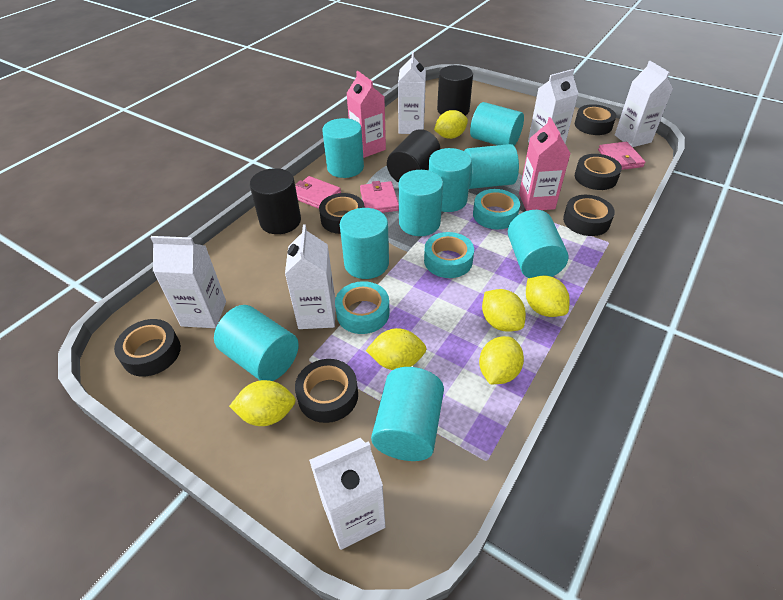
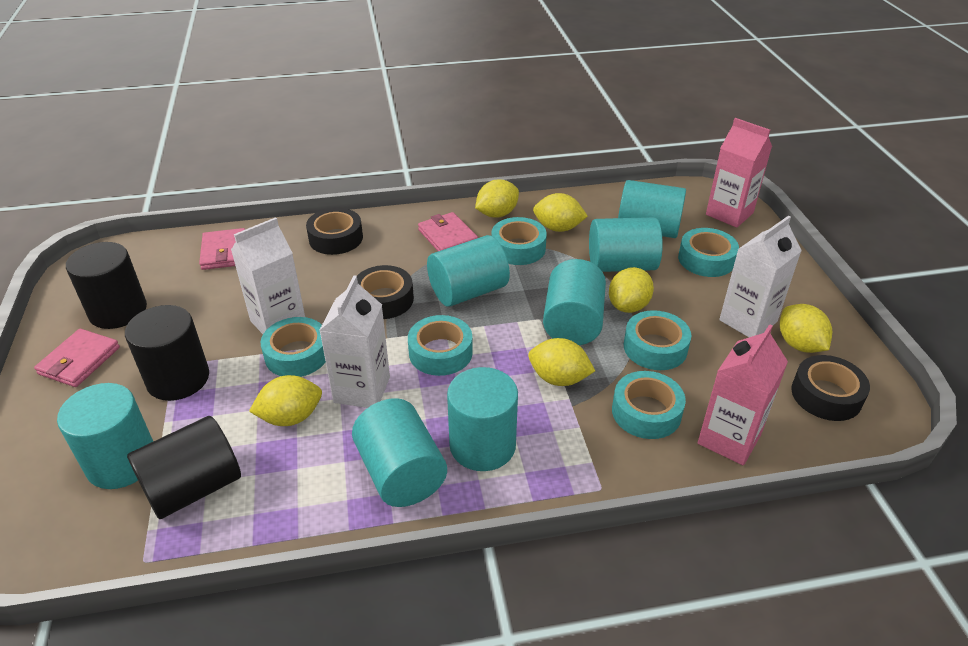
black tape: 6 -> 3
turquoise cylinder: 9 -> 7
turquoise tape: 3 -> 6
white carton: 6 -> 3

